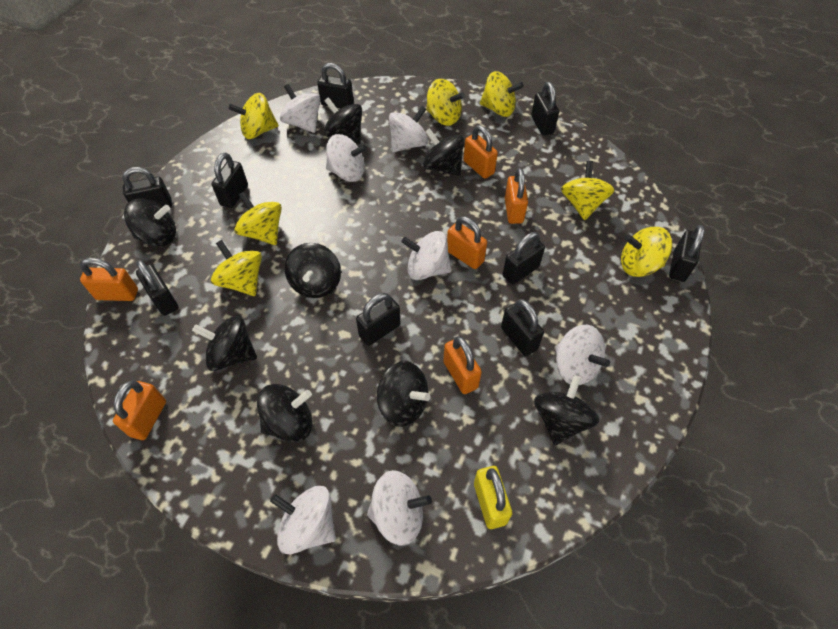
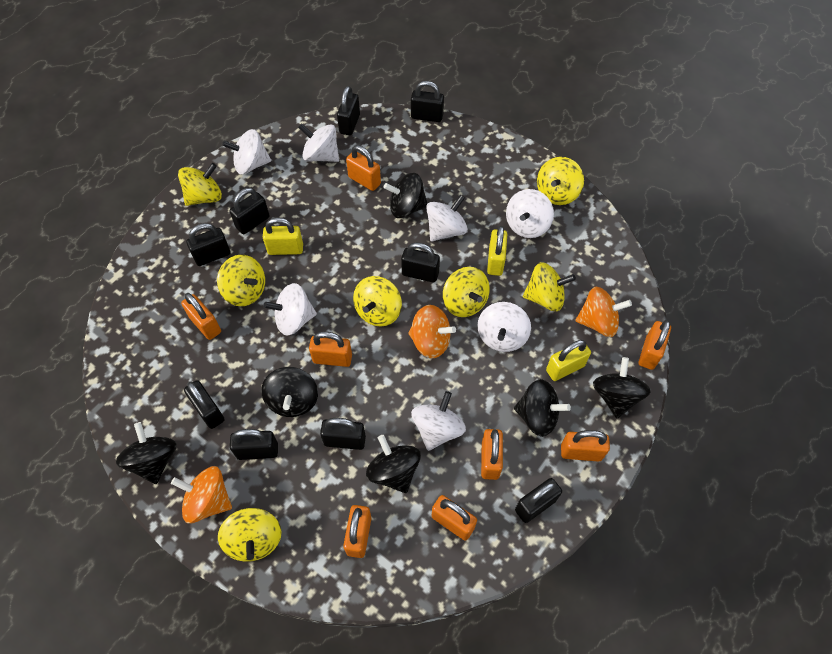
black spinning top: 8 -> 6
orange padlock: 6 -> 8
orange spinning top: 0 -> 3
yellow padlock: 1 -> 3

